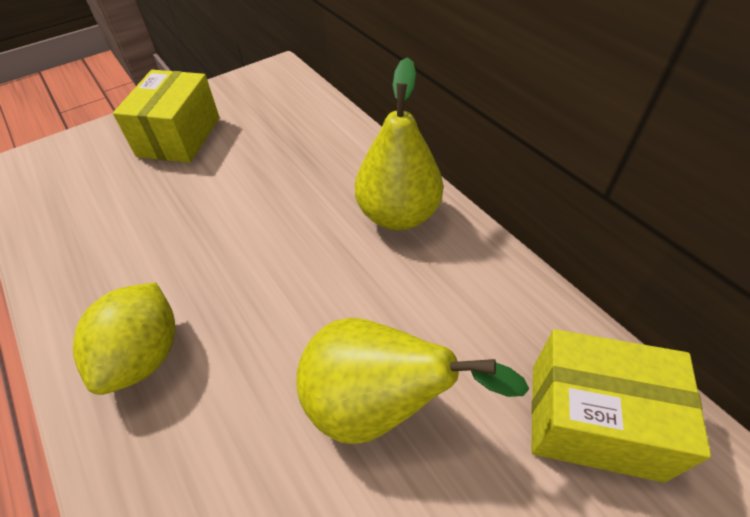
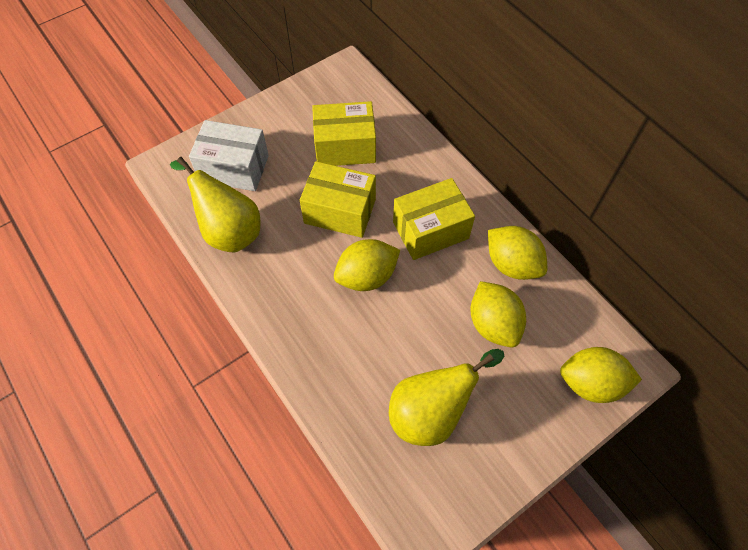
white box: 0 -> 1
yellow box: 2 -> 3
yellow lemon: 1 -> 4

